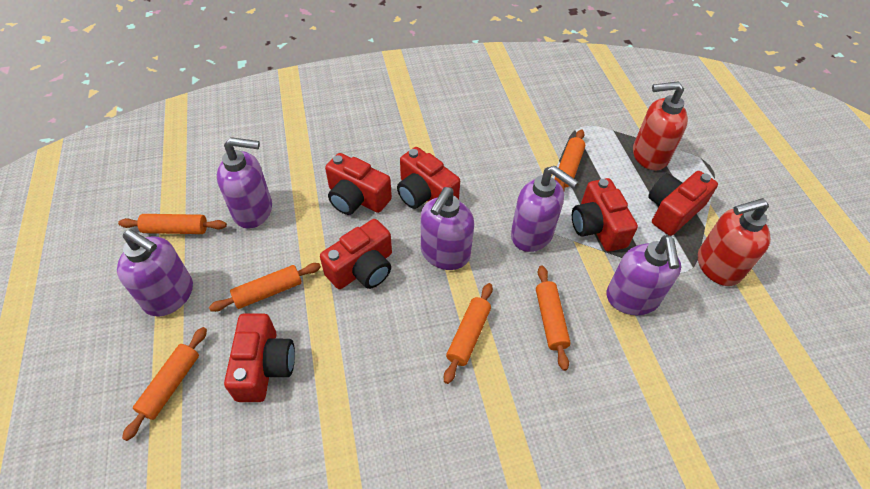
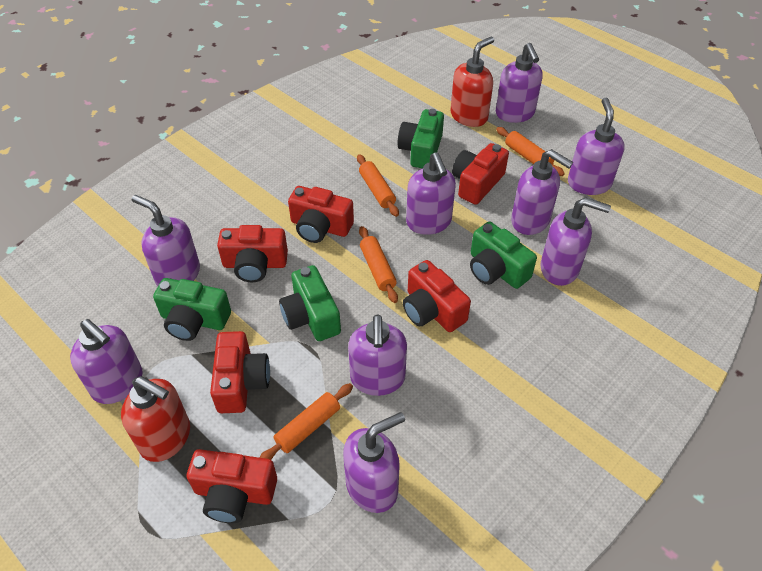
green camera: 0 -> 4
orange rolling pin: 6 -> 4
purple soap dispenser: 5 -> 9

